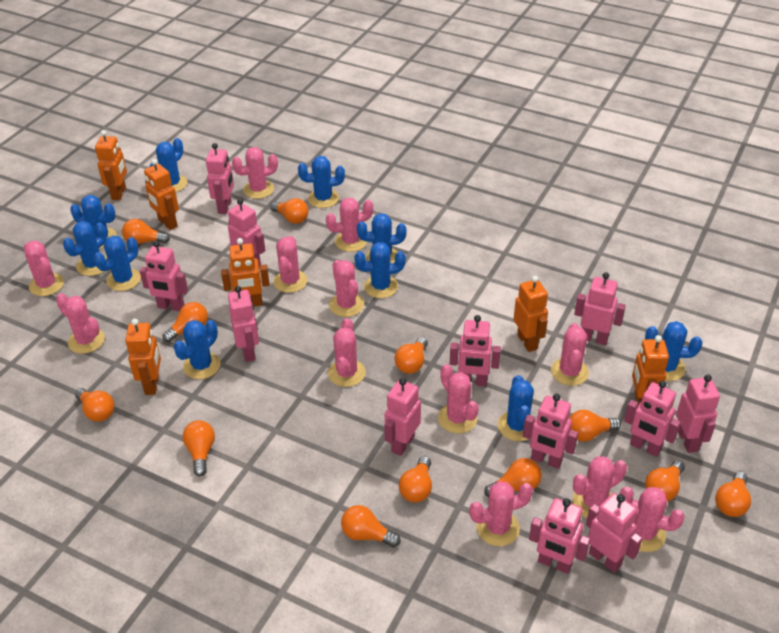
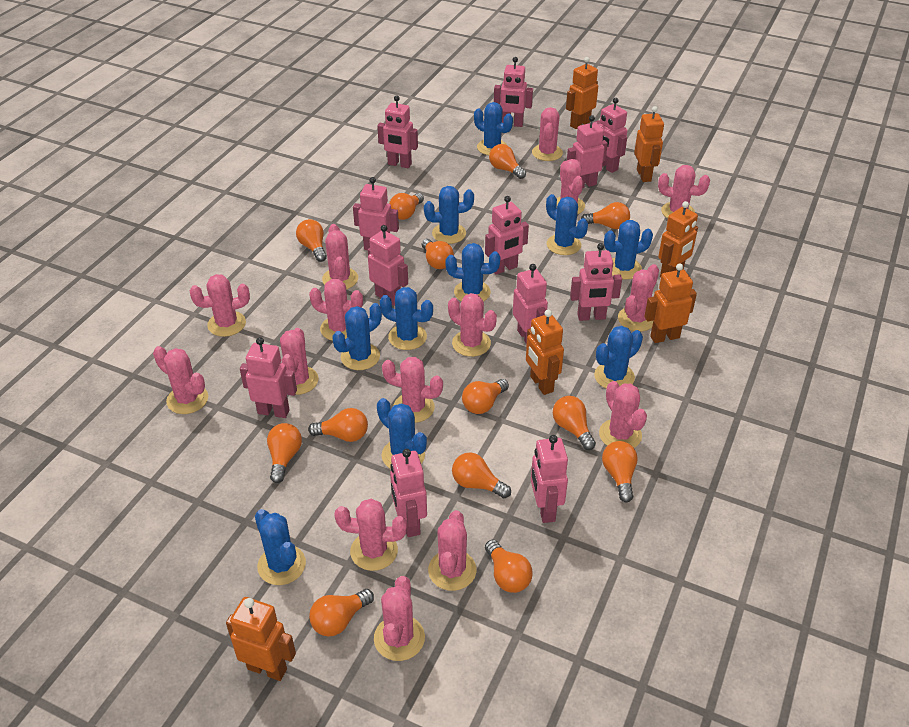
orange light bulb: 12 -> 13
pink cactus: 12 -> 15

